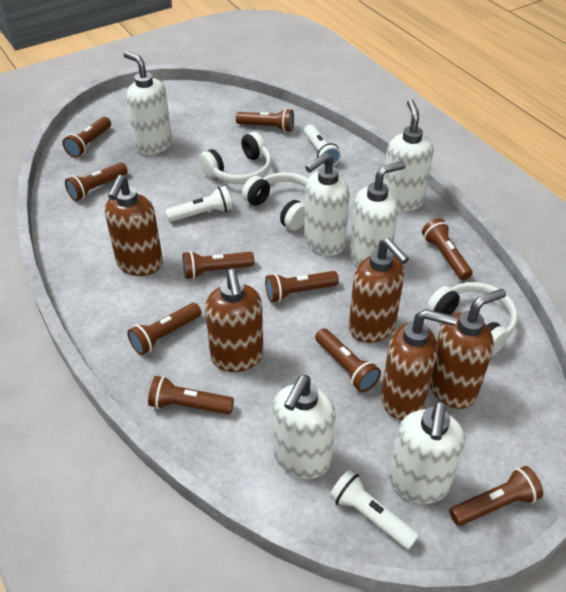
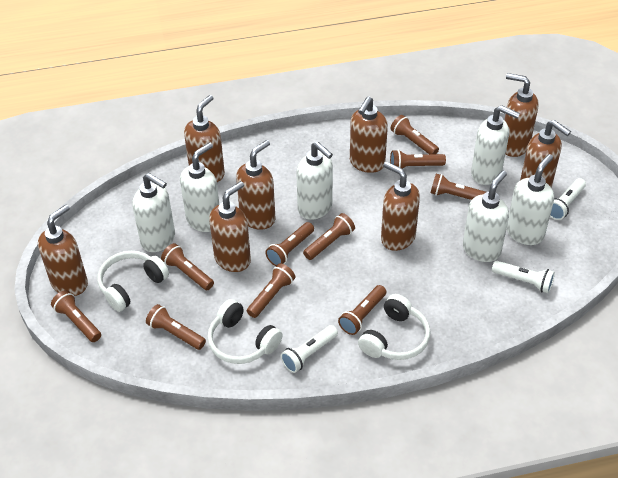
brown soap dispenser: 5 -> 8

